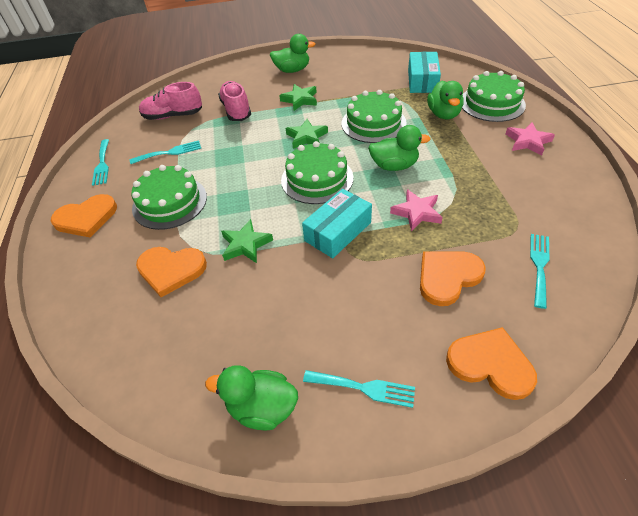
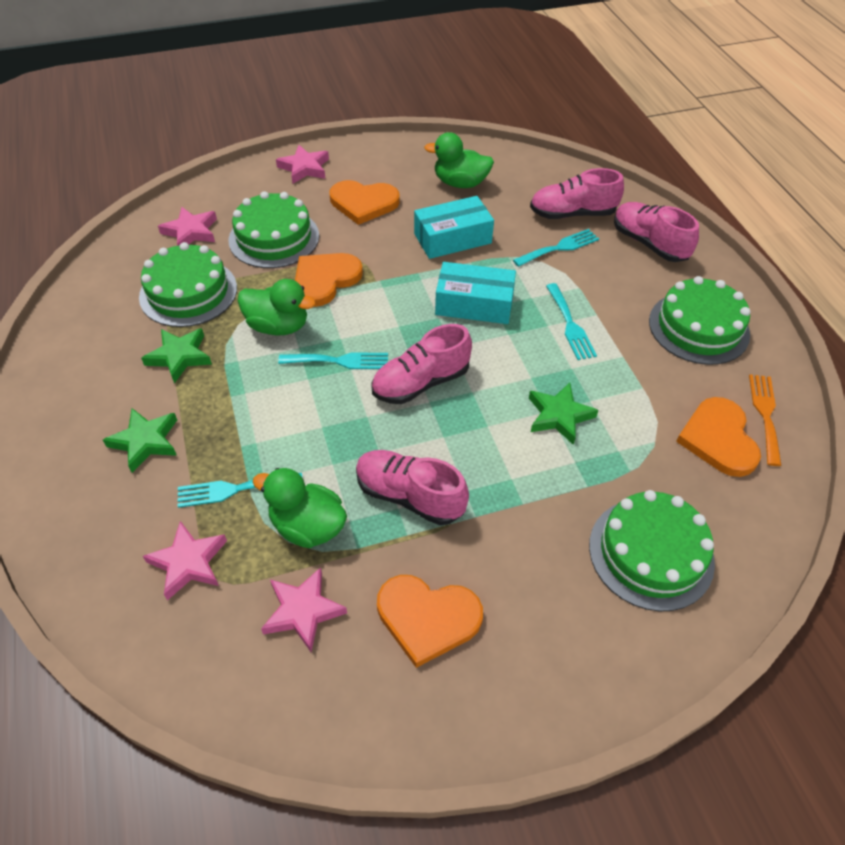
green duck: 4 -> 3
orange fork: 0 -> 1
pink shoe: 2 -> 4
pink star: 2 -> 4

